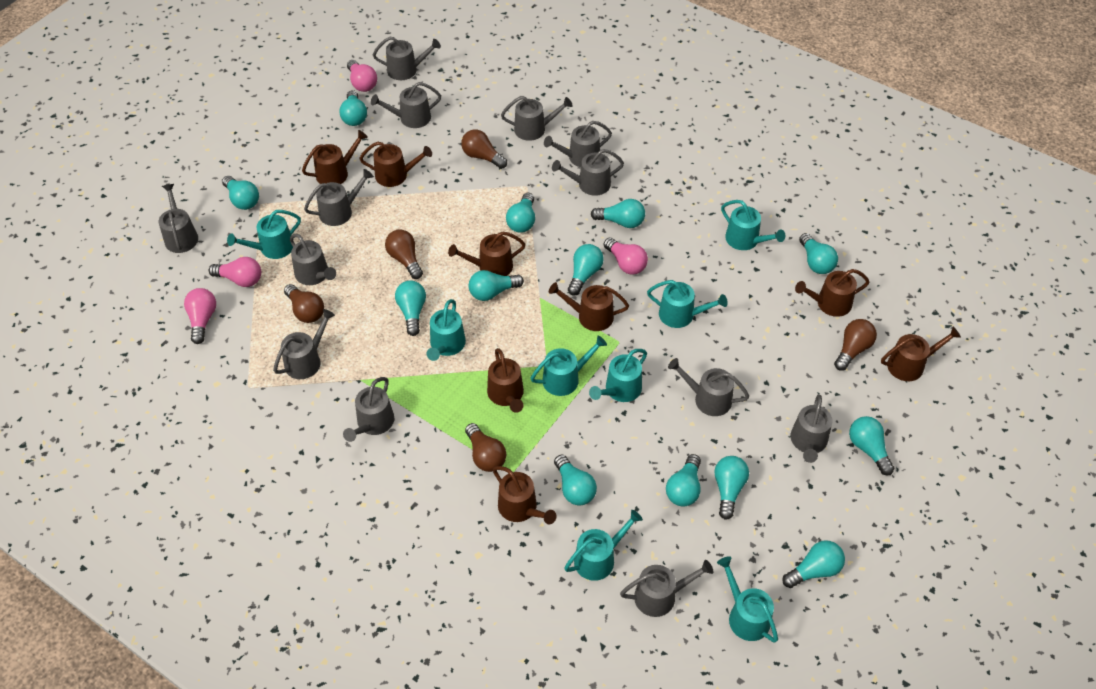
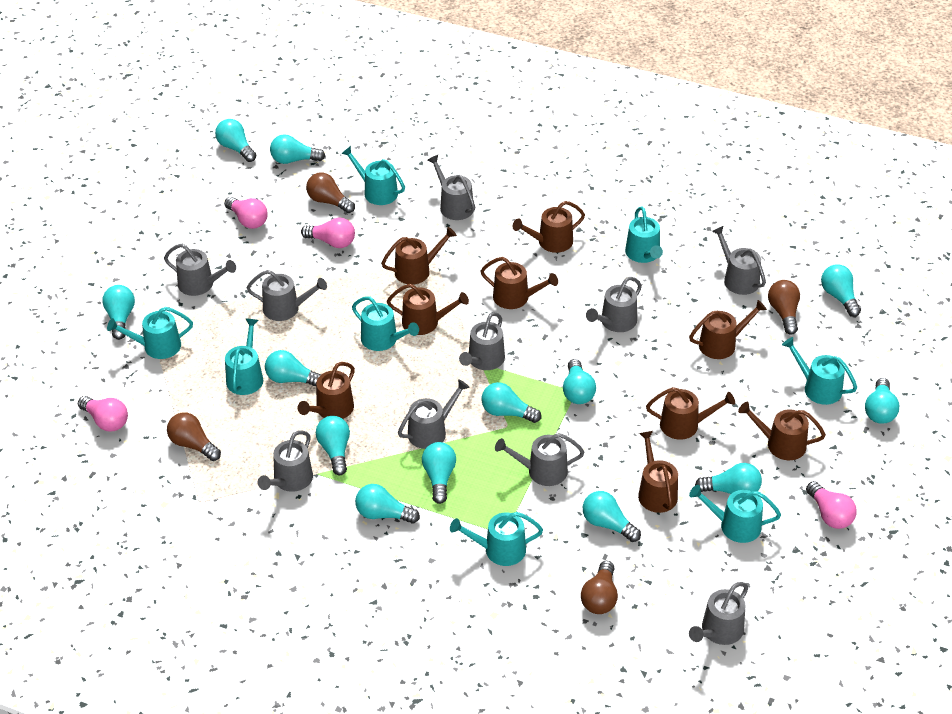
brown light bulb: 5 -> 4
brown watering can: 8 -> 9
grey watering can: 13 -> 10

